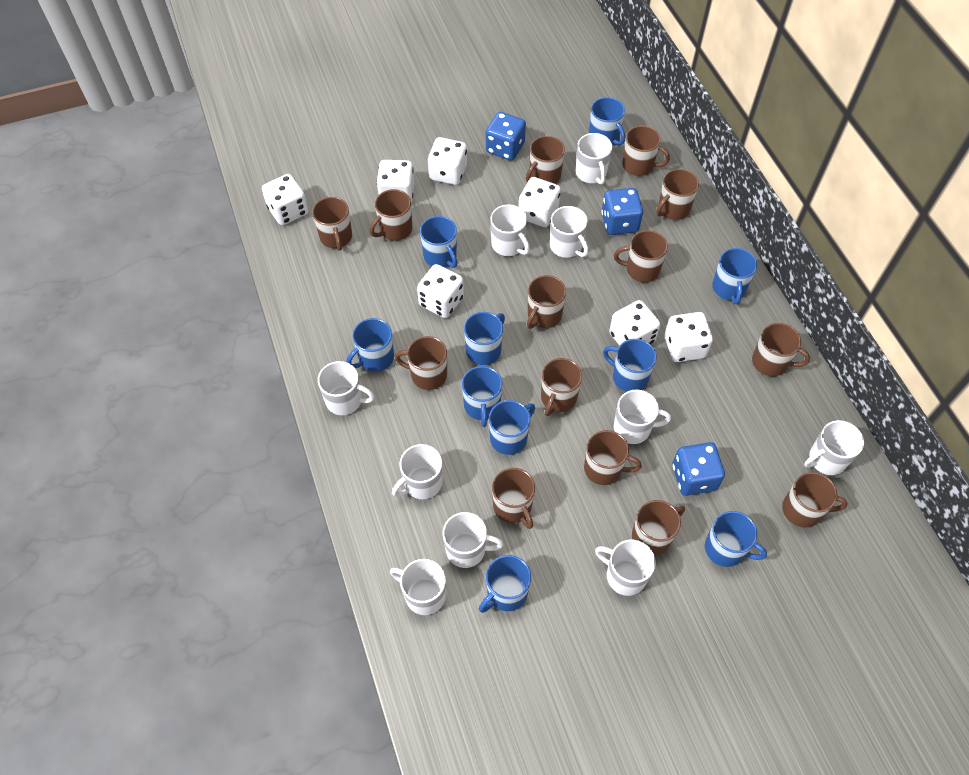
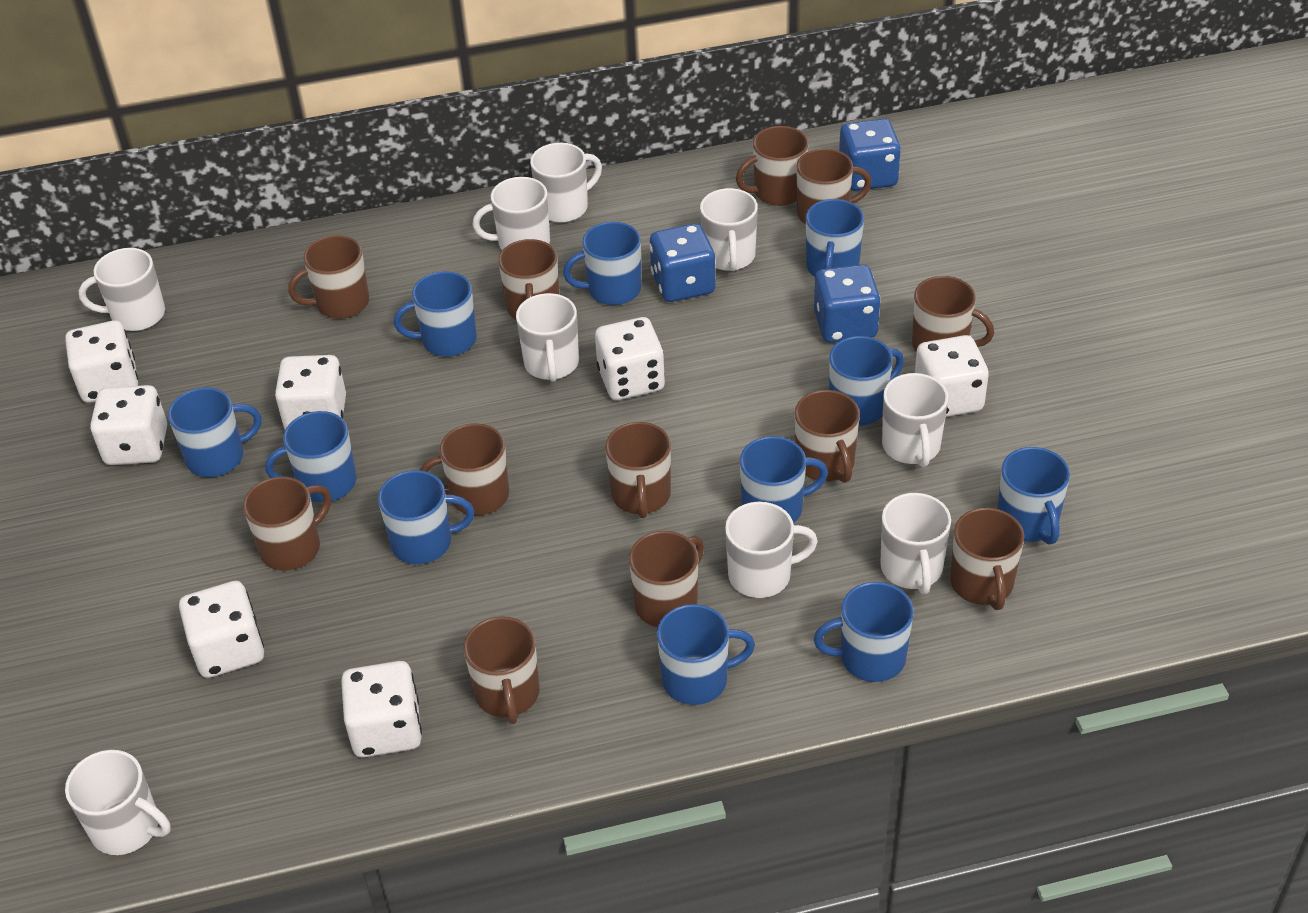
blue mug: 10 -> 11
brown mug: 14 -> 12
white mug: 10 -> 9

